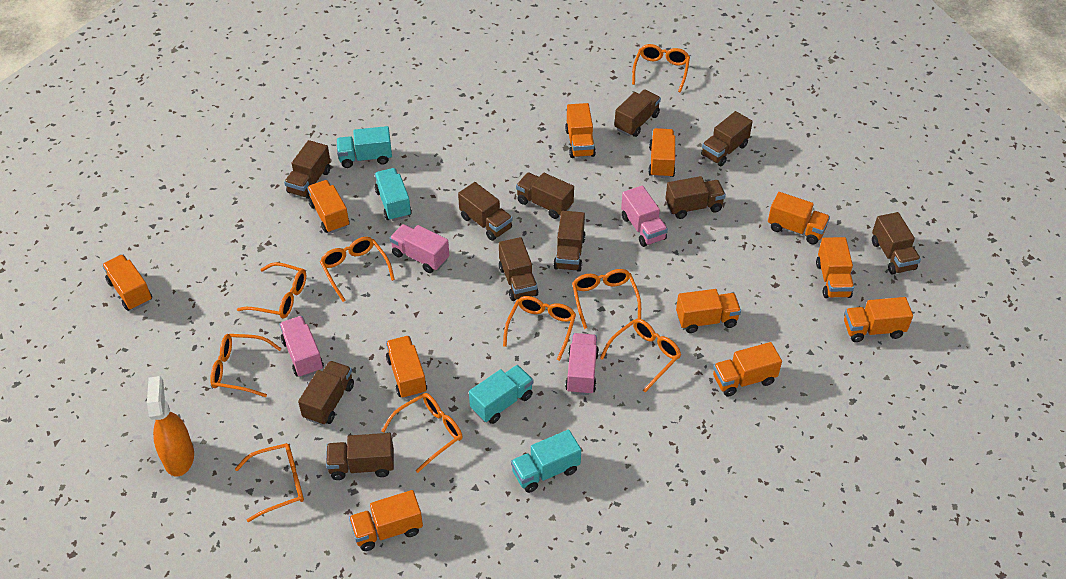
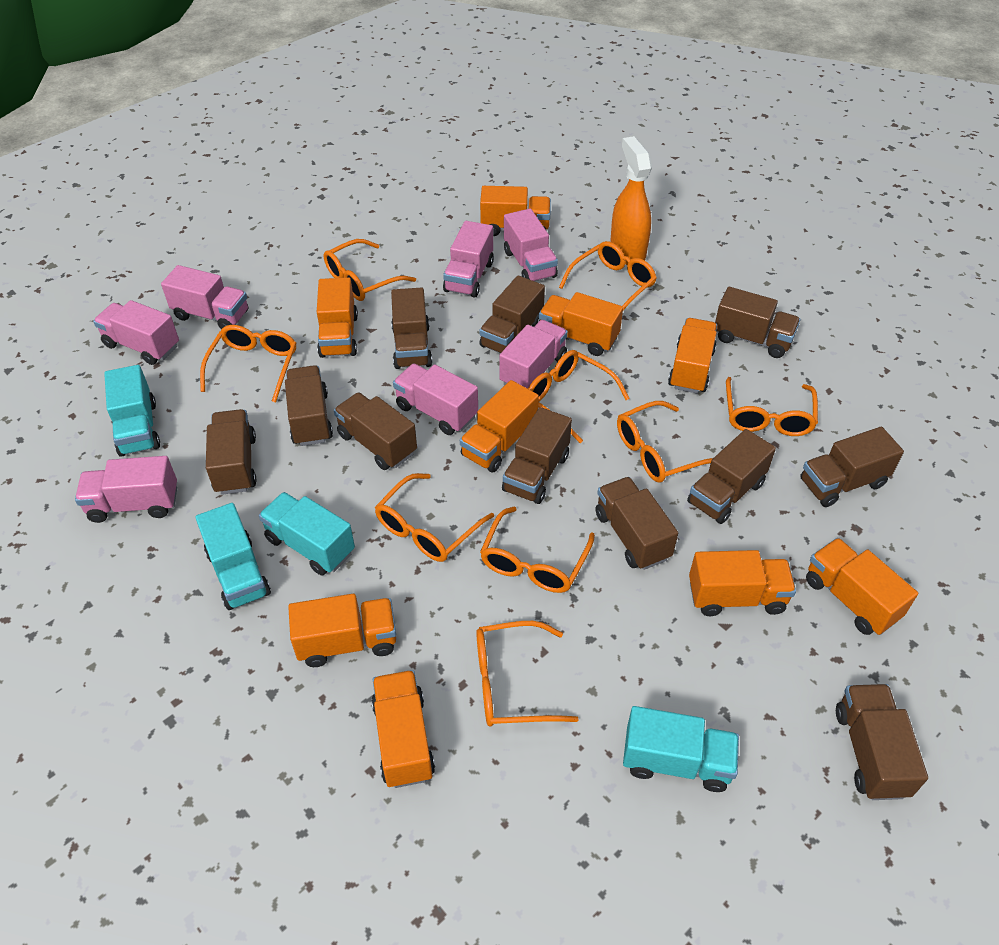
orange truck: 11 -> 9
pink truck: 4 -> 7

